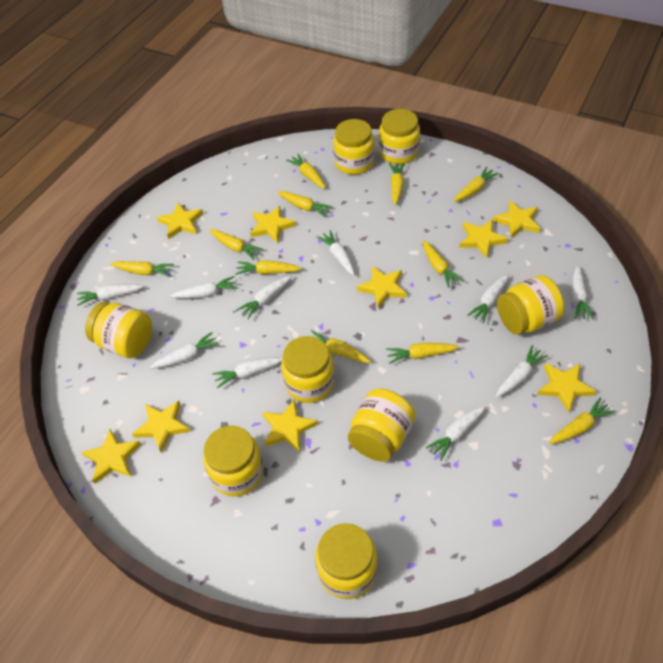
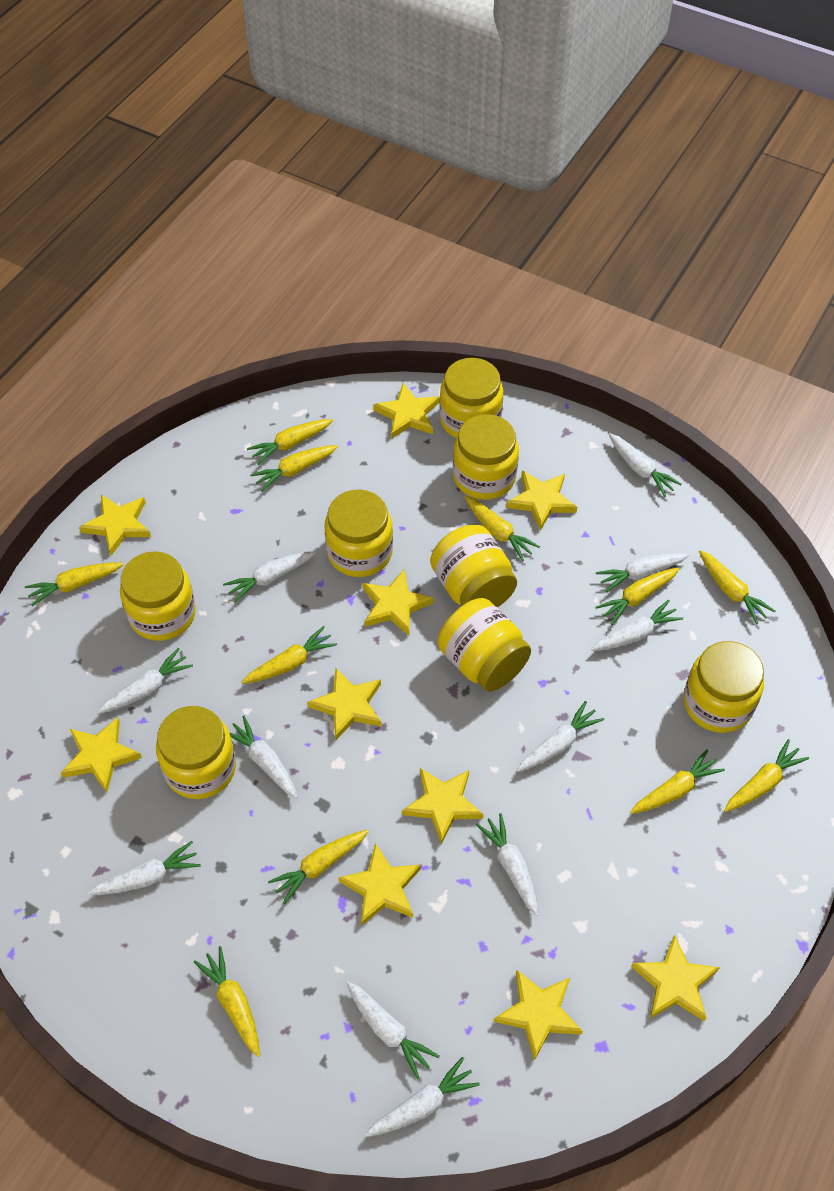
white carrot: 10 -> 11
yellow star: 9 -> 10

